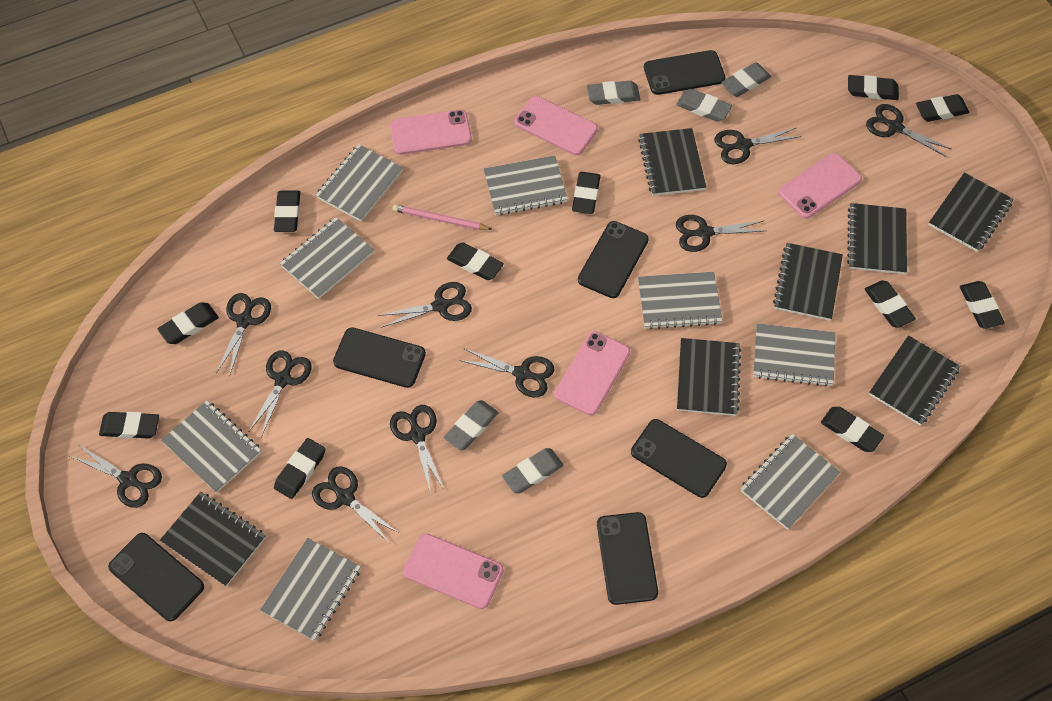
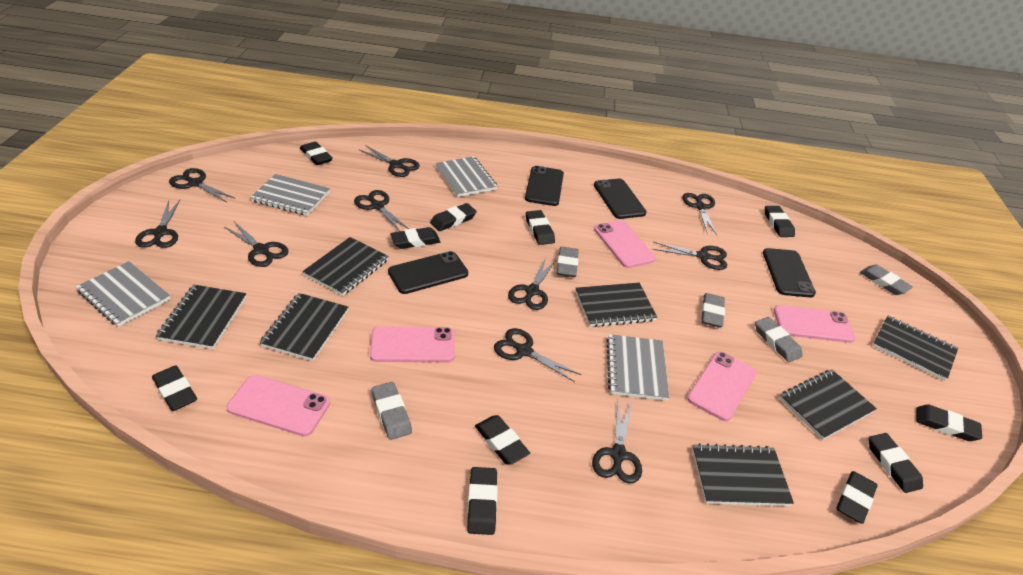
black phone: 6 -> 4
grey notebook: 8 -> 4
pink pencil: 1 -> 0

